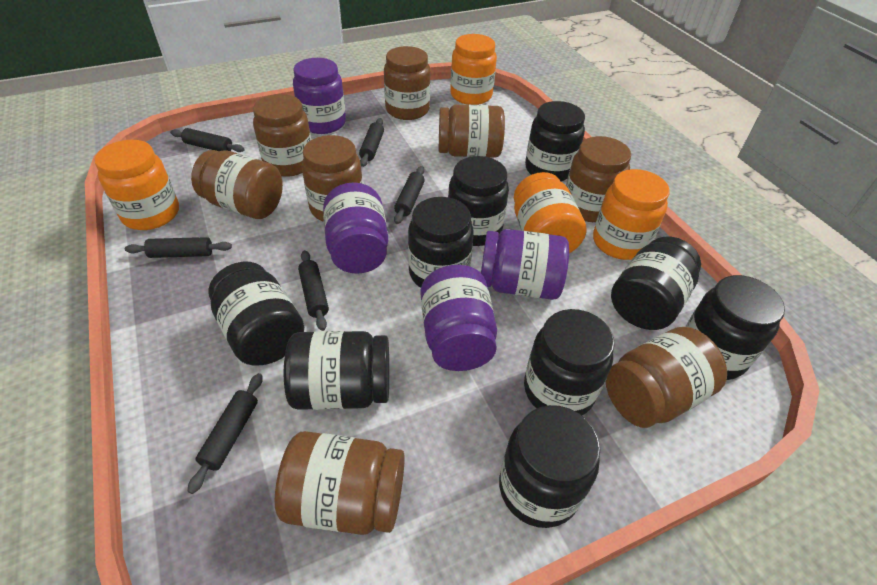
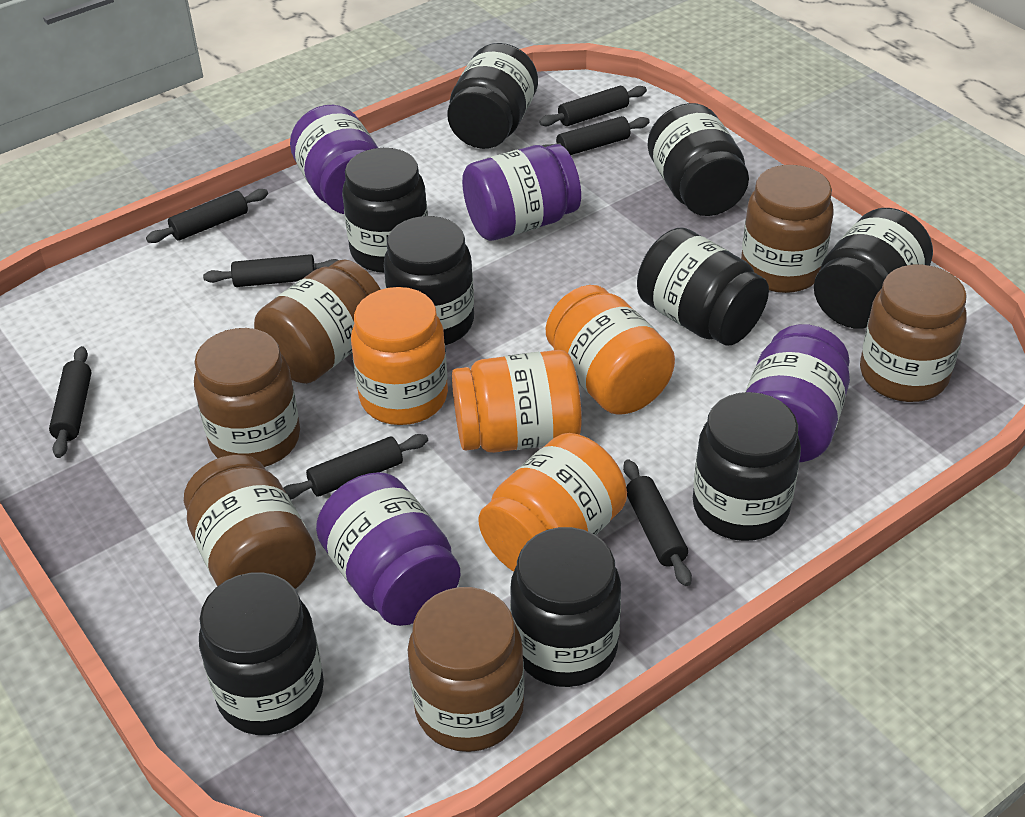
black rolling pin: 6 -> 7
brown jar: 8 -> 6

